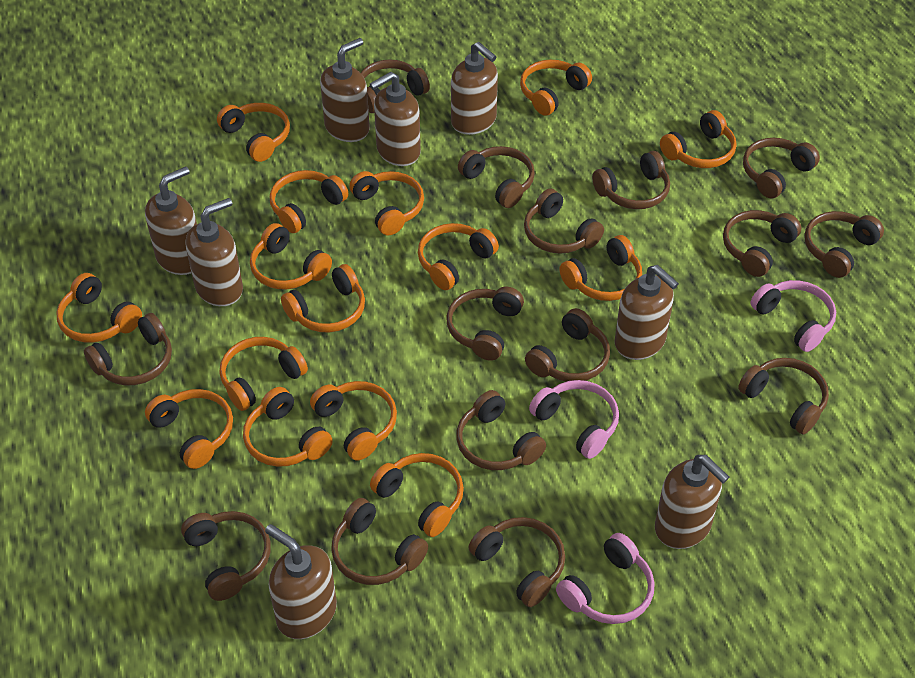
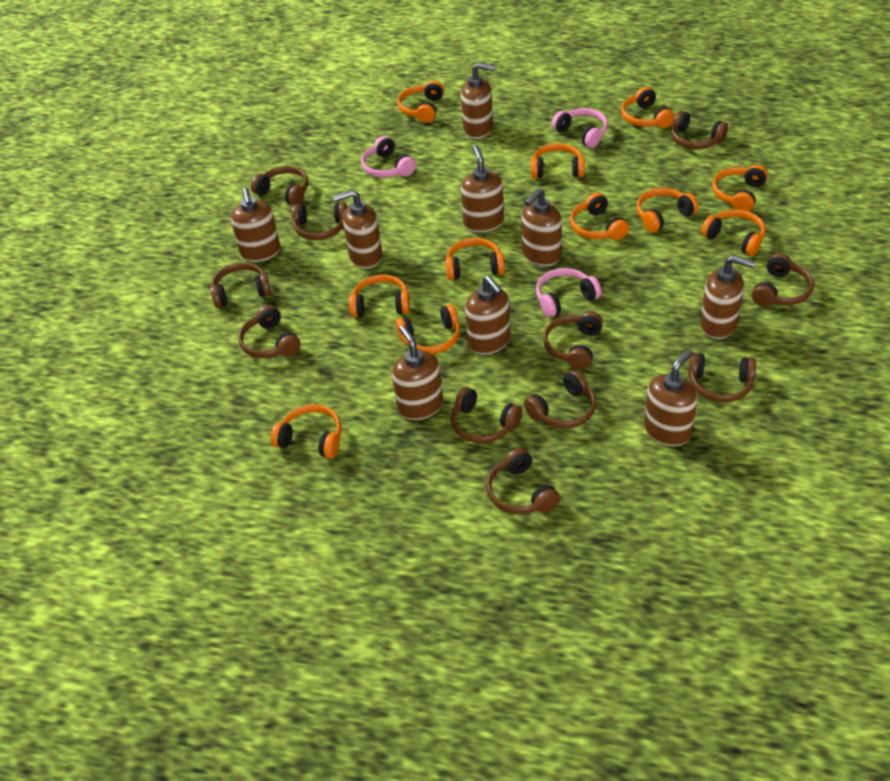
brown headphones: 15 -> 11
brown soap dispenser: 8 -> 9
orange headphones: 15 -> 11

